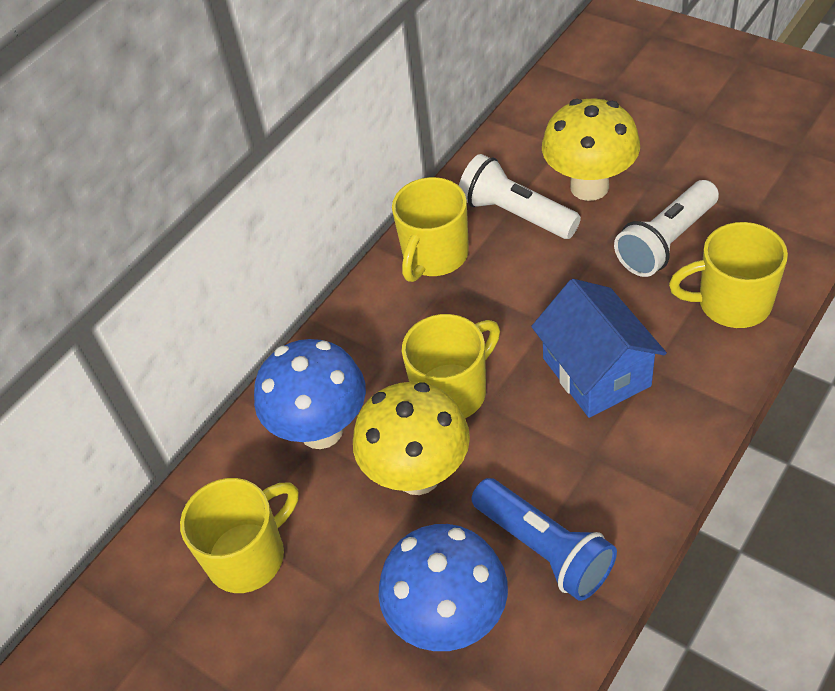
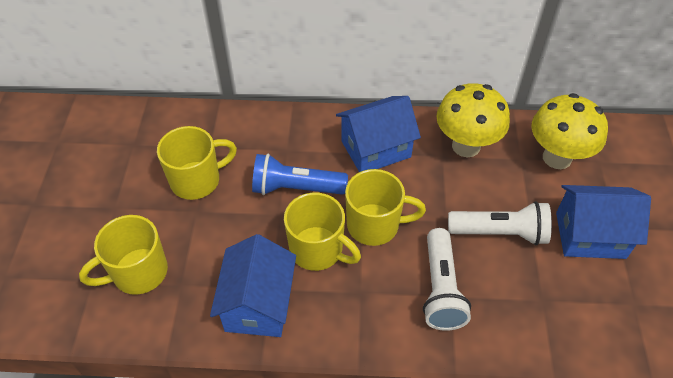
blue house: 1 -> 3
blue mushroom: 2 -> 0

